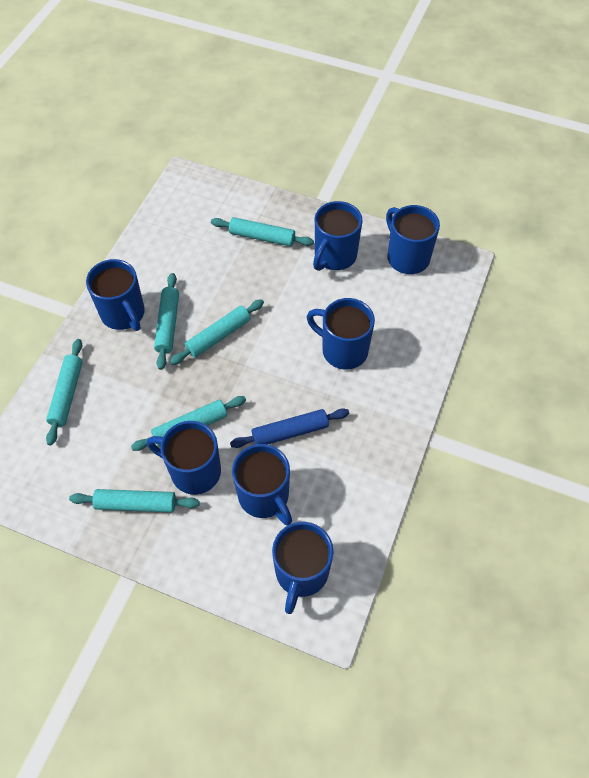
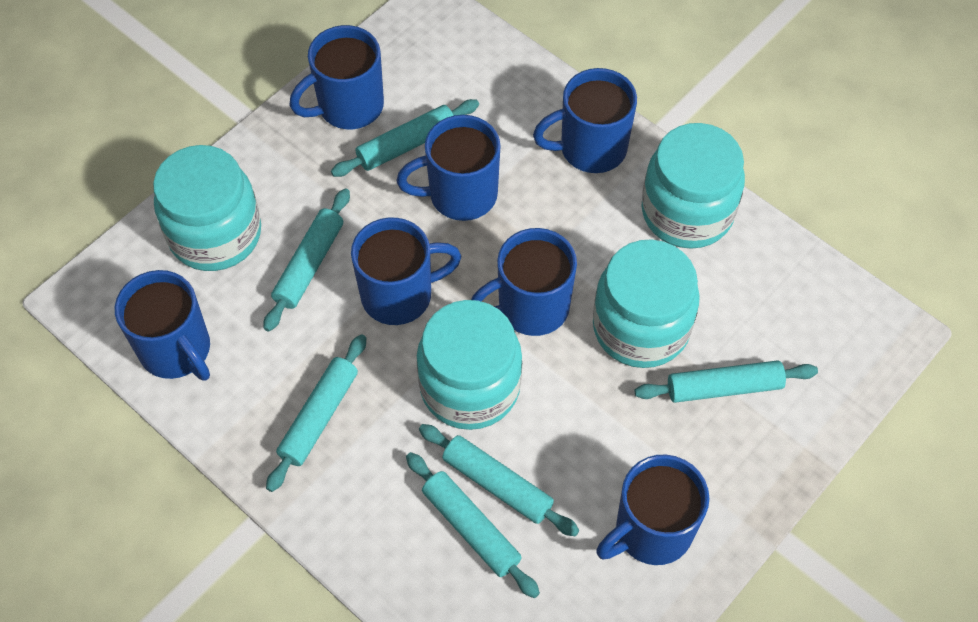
blue rolling pin: 1 -> 0
turquoise jar: 0 -> 4

